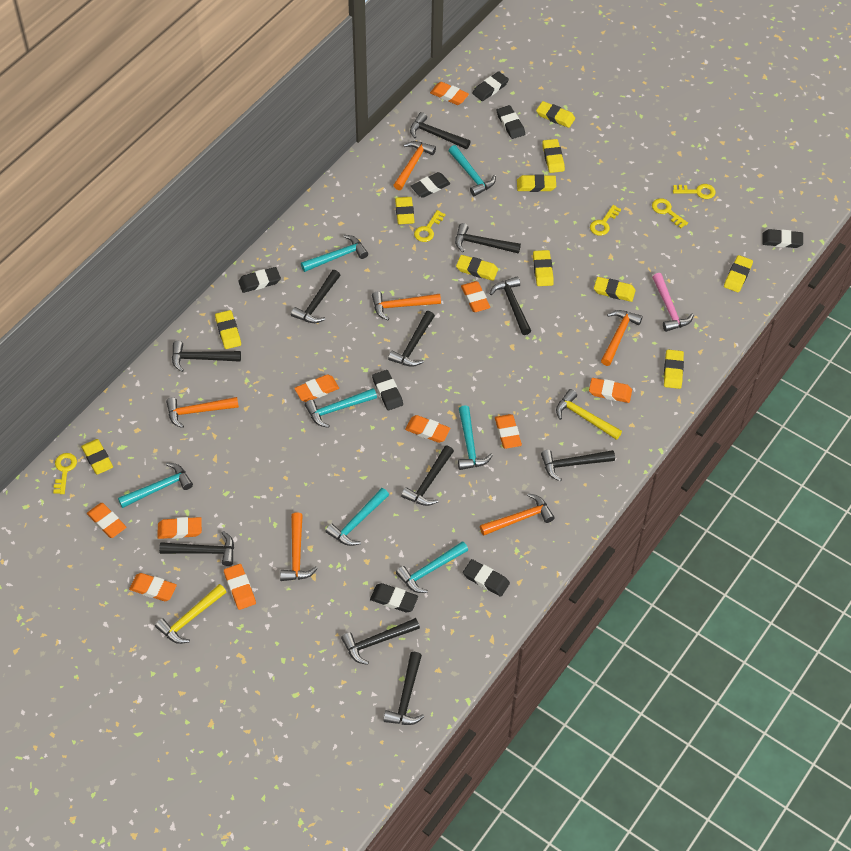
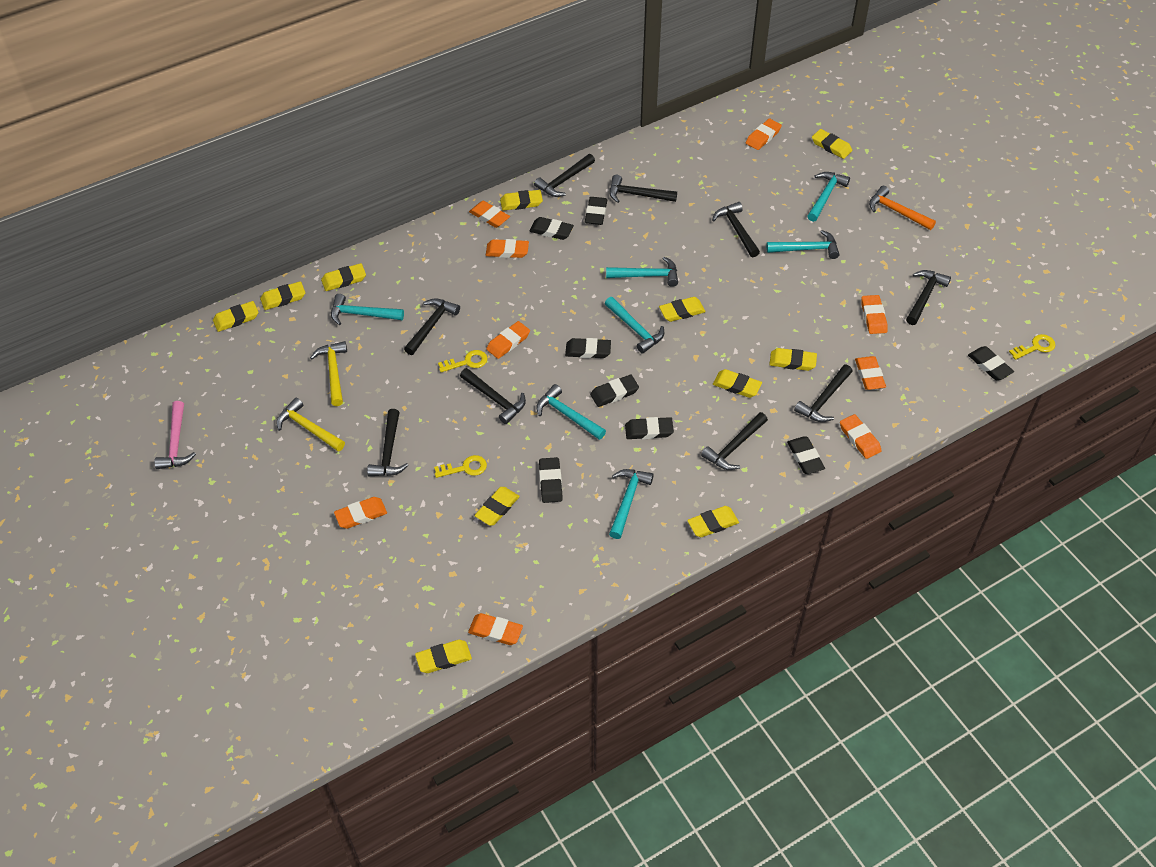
black hammer: 11 -> 9
orange eraser: 10 -> 9
orange hammer: 6 -> 1
yellow key: 5 -> 3

